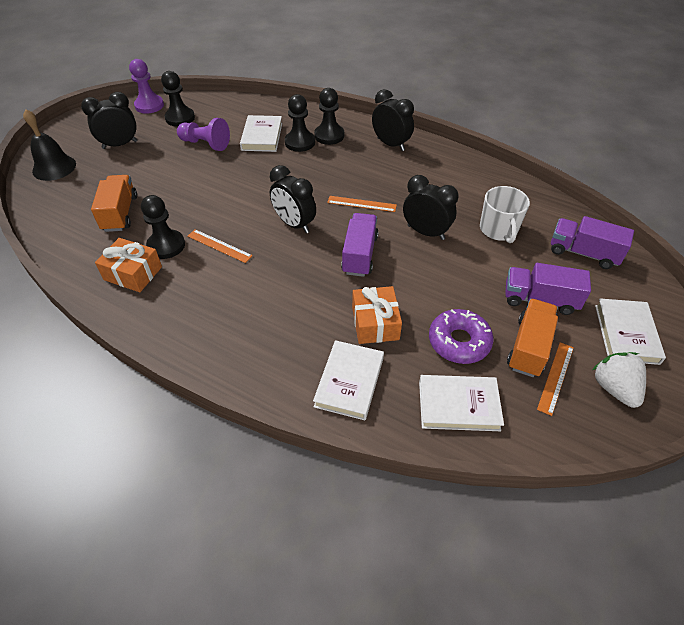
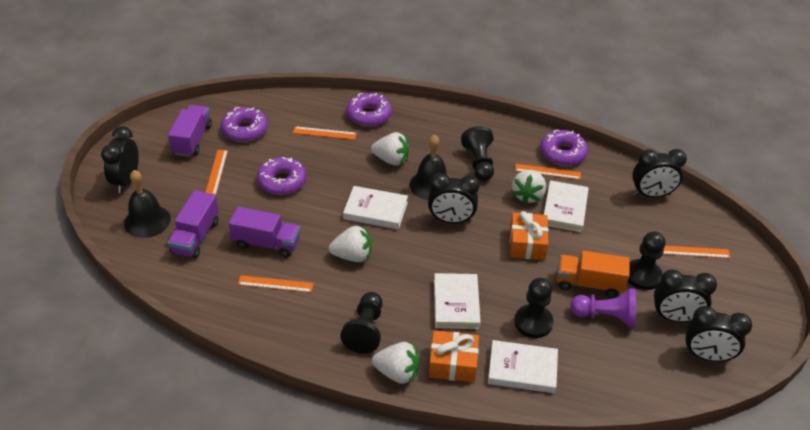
black bell: 1 -> 2
black clock: 4 -> 5
orange ruler: 3 -> 5
orange truck: 2 -> 1
purple donut: 1 -> 4
purple pawn: 2 -> 1
white mug: 1 -> 0
white strawberry: 1 -> 4

